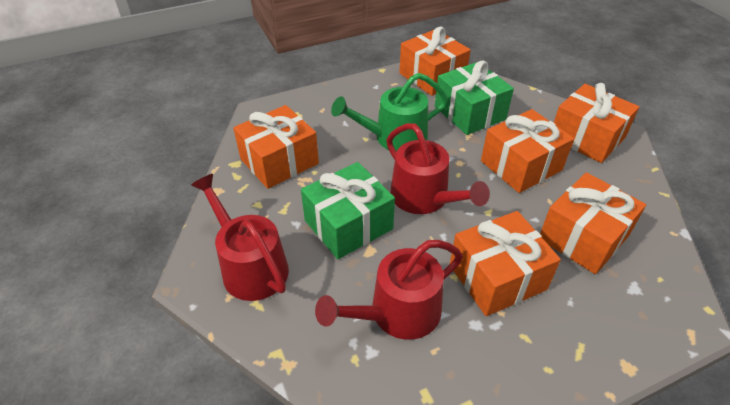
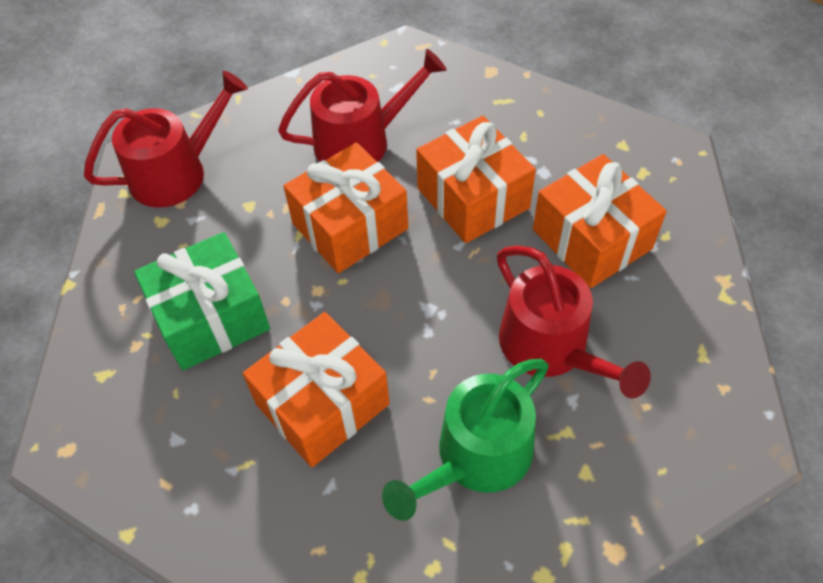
green gift: 2 -> 1
orange gift: 6 -> 4

